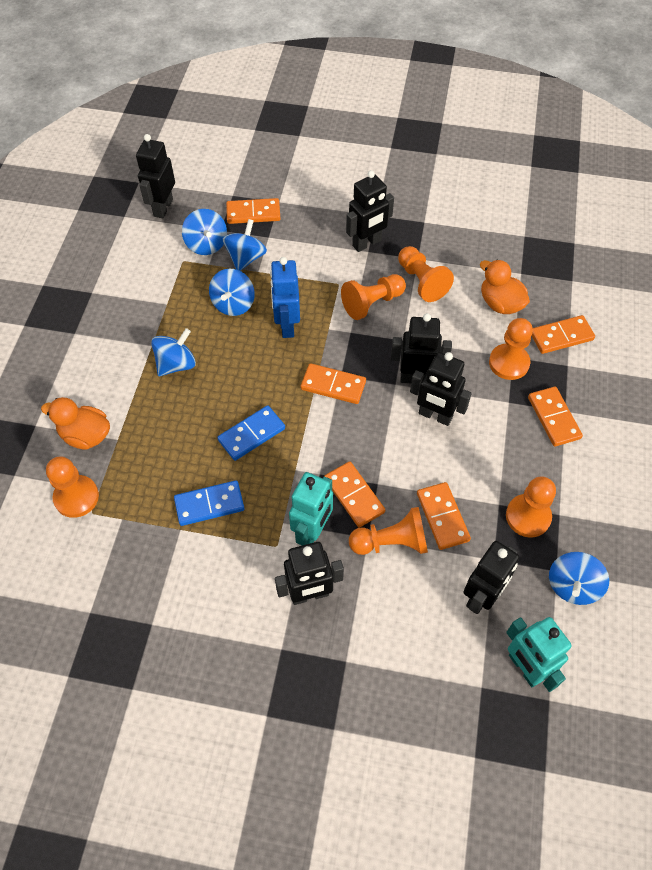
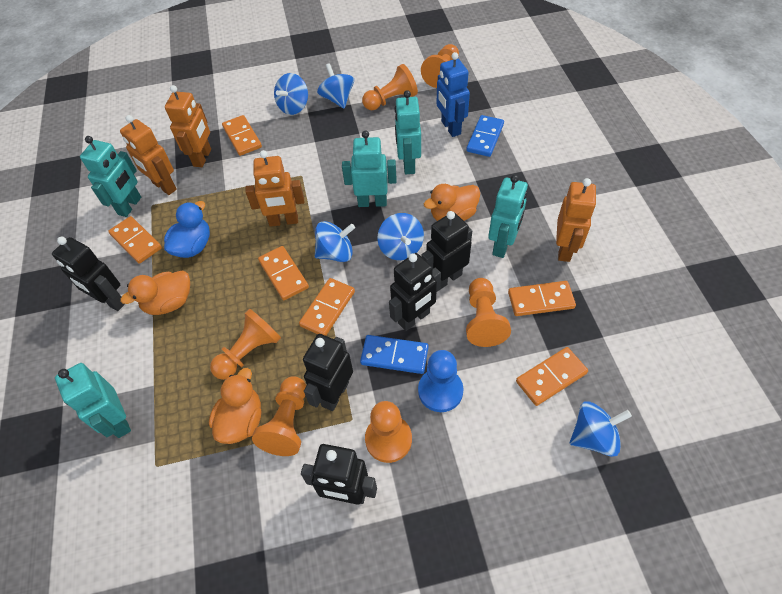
black robot: 6 -> 5
blue duck: 0 -> 1
blue pawn: 0 -> 1
orange duck: 2 -> 3
orange robot: 0 -> 4
turquoise robot: 2 -> 5

